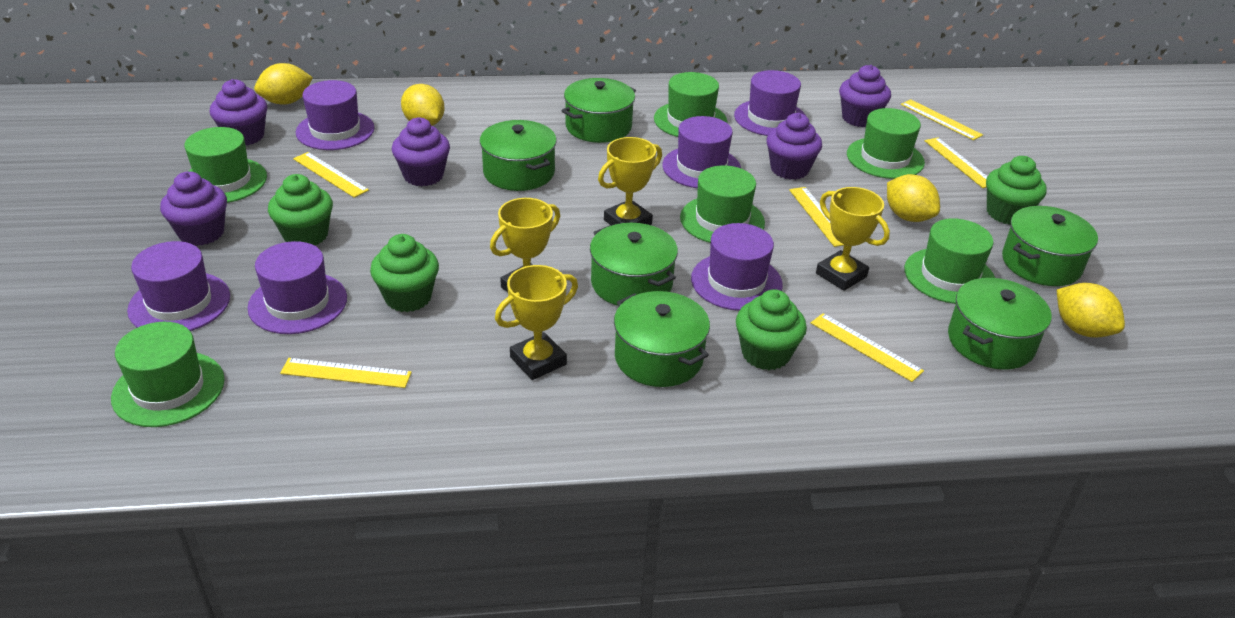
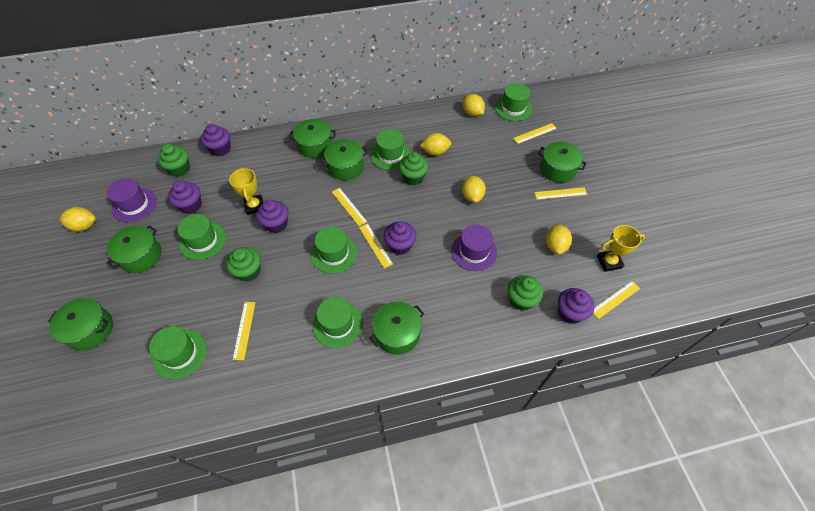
purple hat: 6 -> 2
yellow lemon: 4 -> 5
yellow trophy: 4 -> 2

